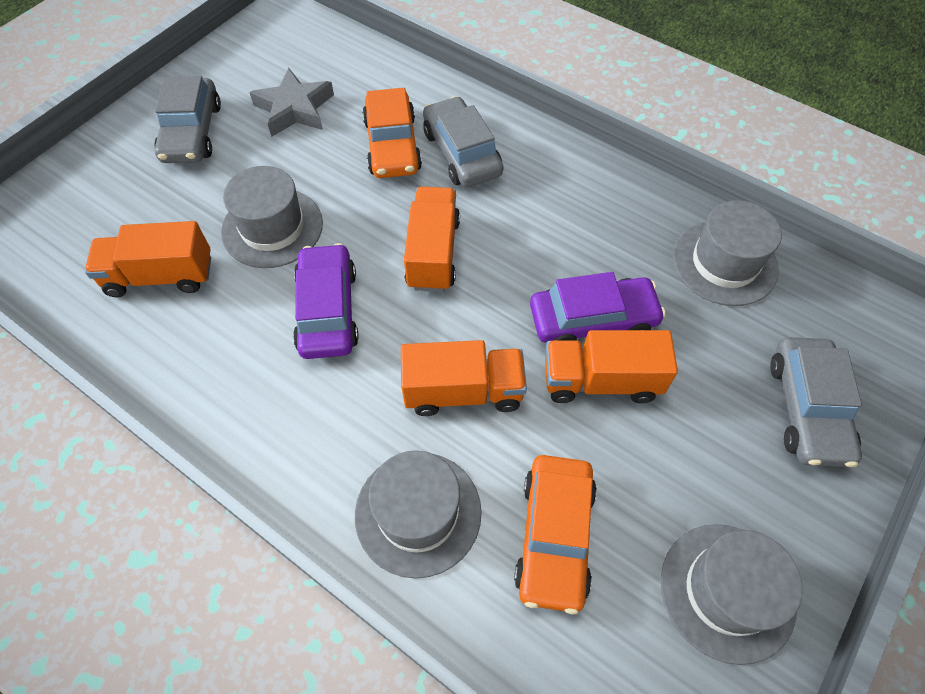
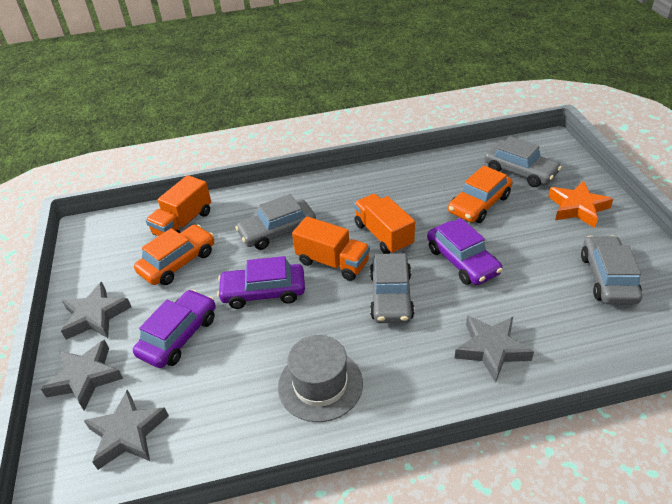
grey car: 3 -> 4
grey hat: 4 -> 1
grey star: 1 -> 4
orange star: 0 -> 1
orange truck: 4 -> 3
purple car: 2 -> 3

